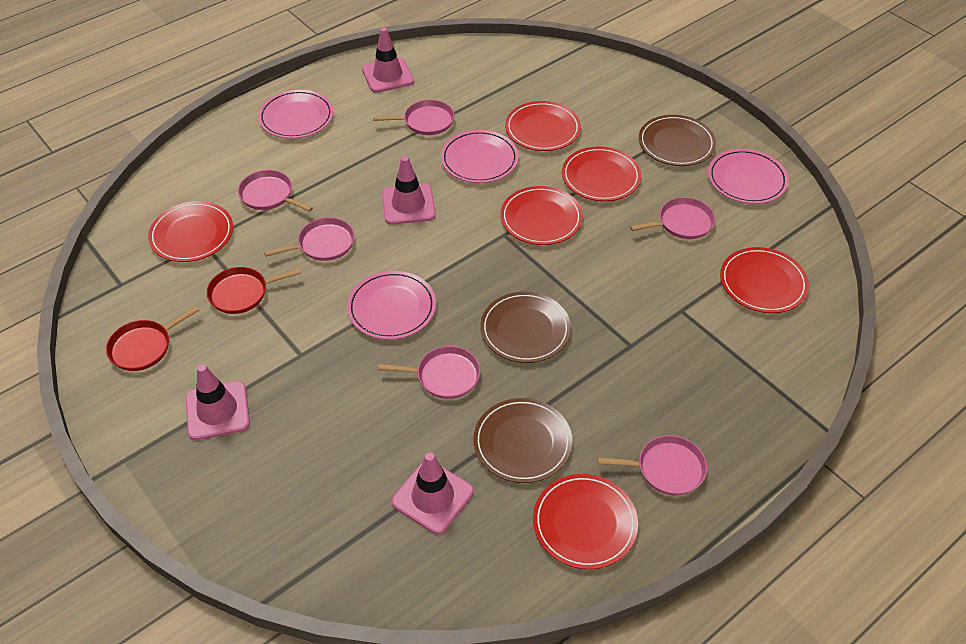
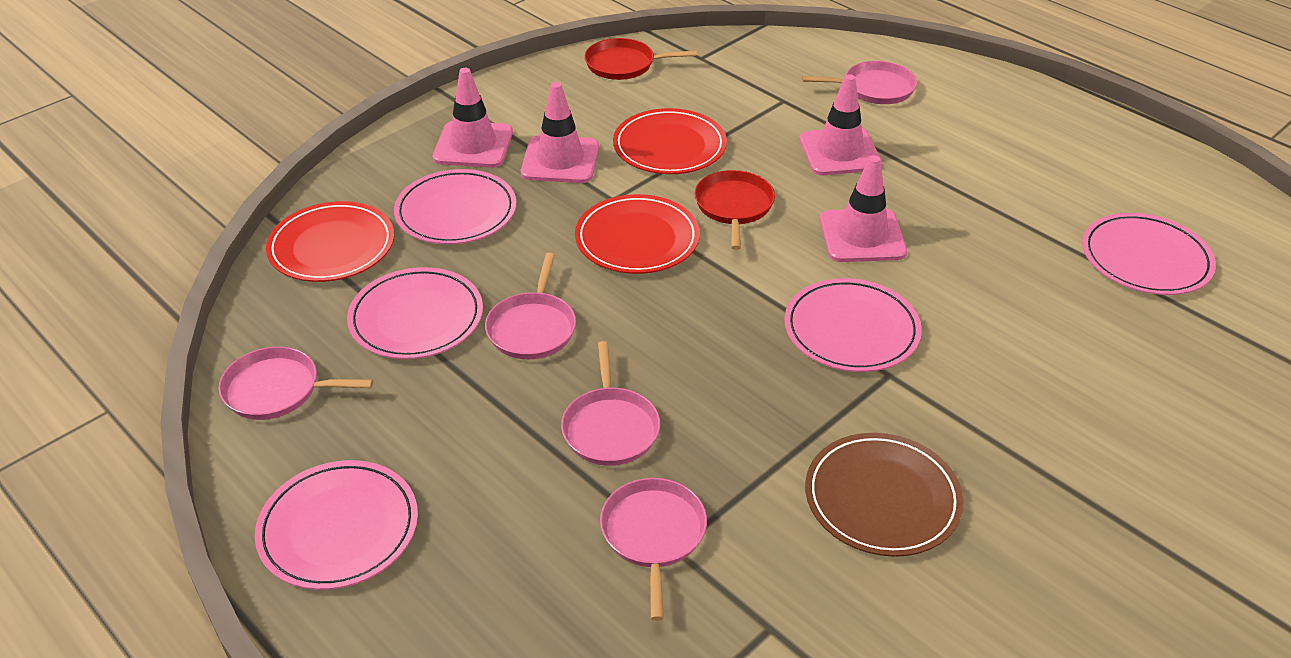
brown plate: 3 -> 1
pink pan: 6 -> 5
pink plate: 4 -> 5
red plate: 6 -> 3

